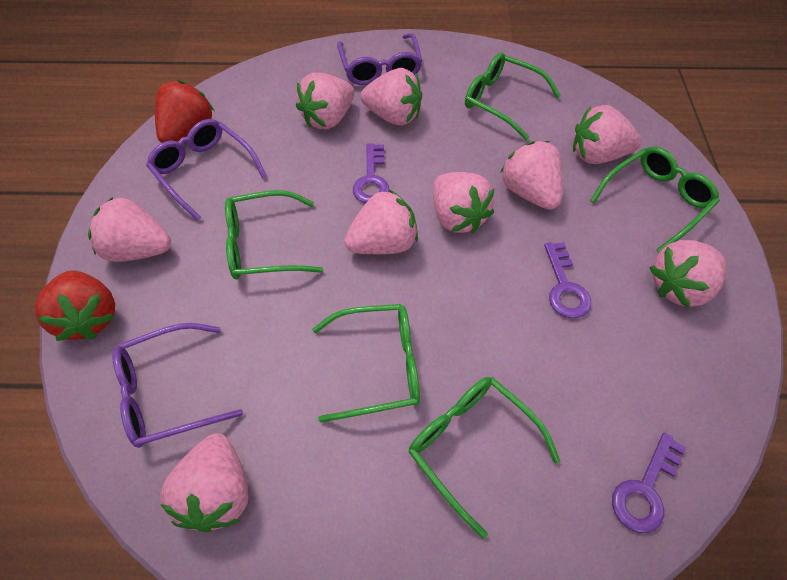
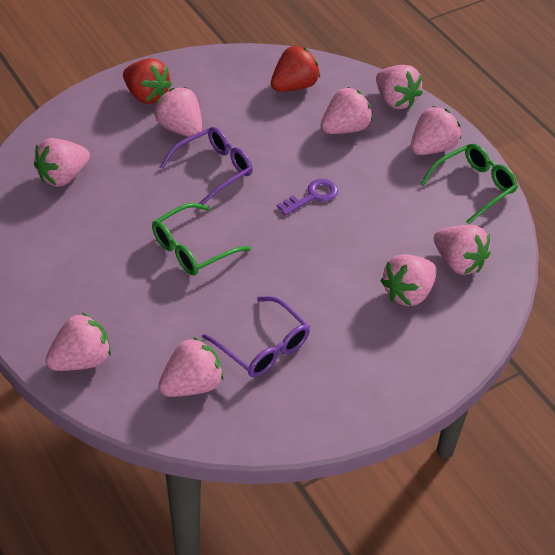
green glasses: 5 -> 2
purple glasses: 3 -> 2
purple key: 3 -> 1

